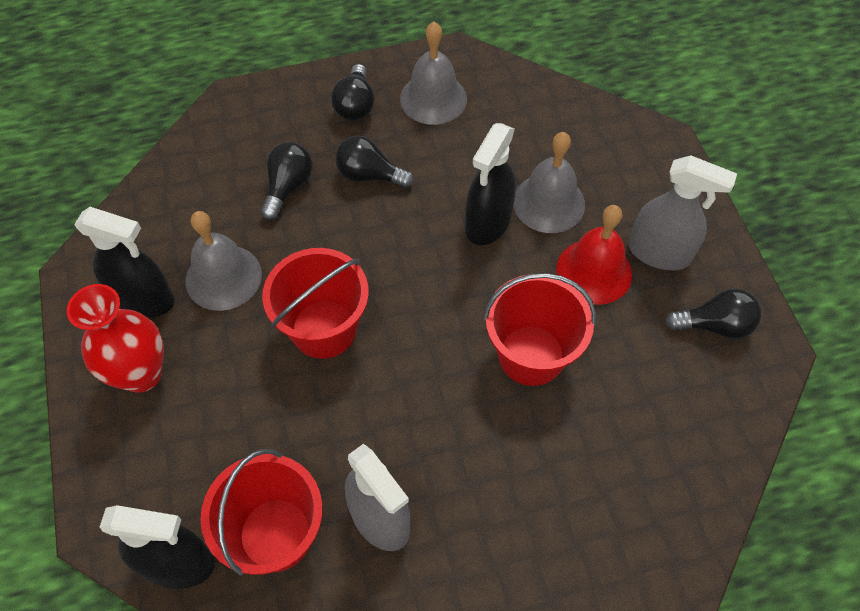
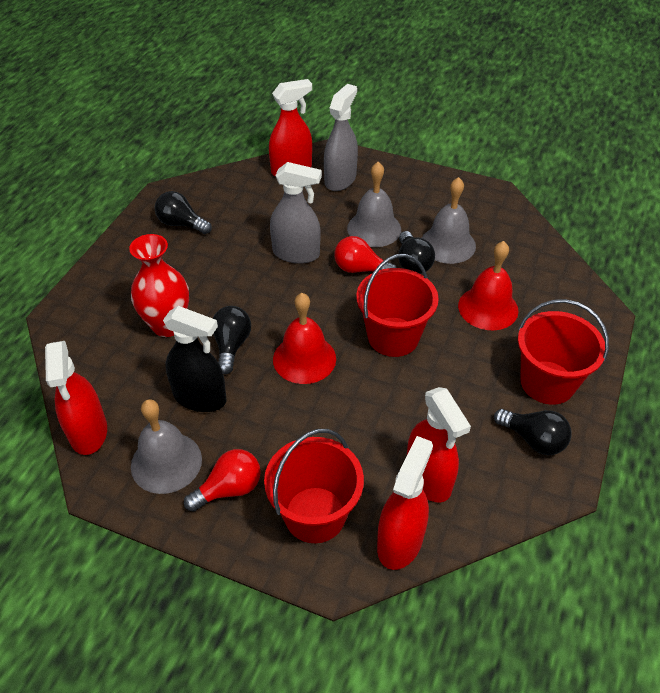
black spray bottle: 3 -> 1
red bell: 1 -> 2
red light bulb: 0 -> 2
red spray bottle: 0 -> 4

